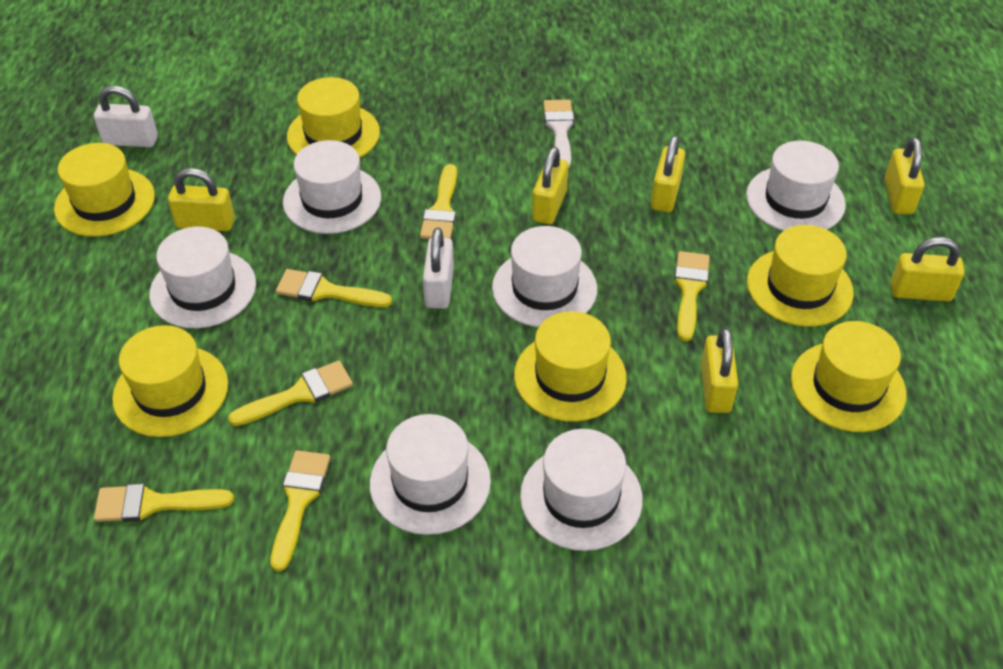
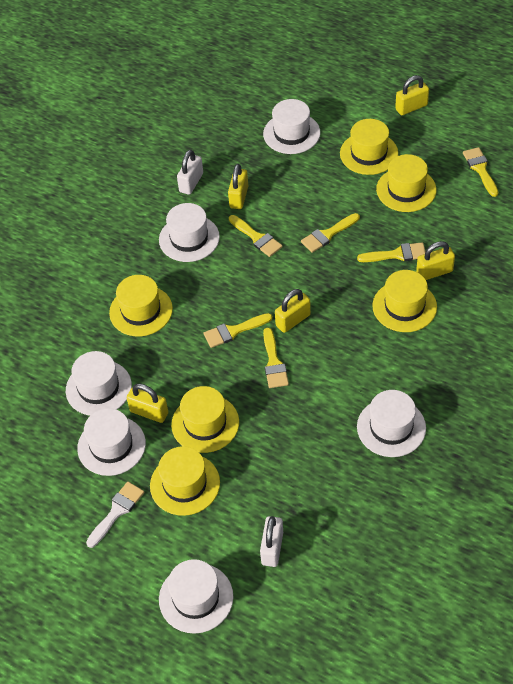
yellow padlock: 6 -> 5

